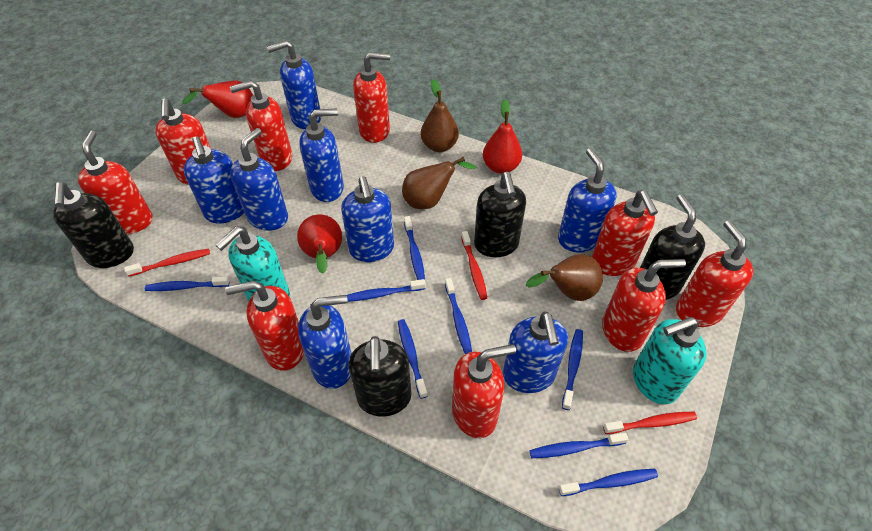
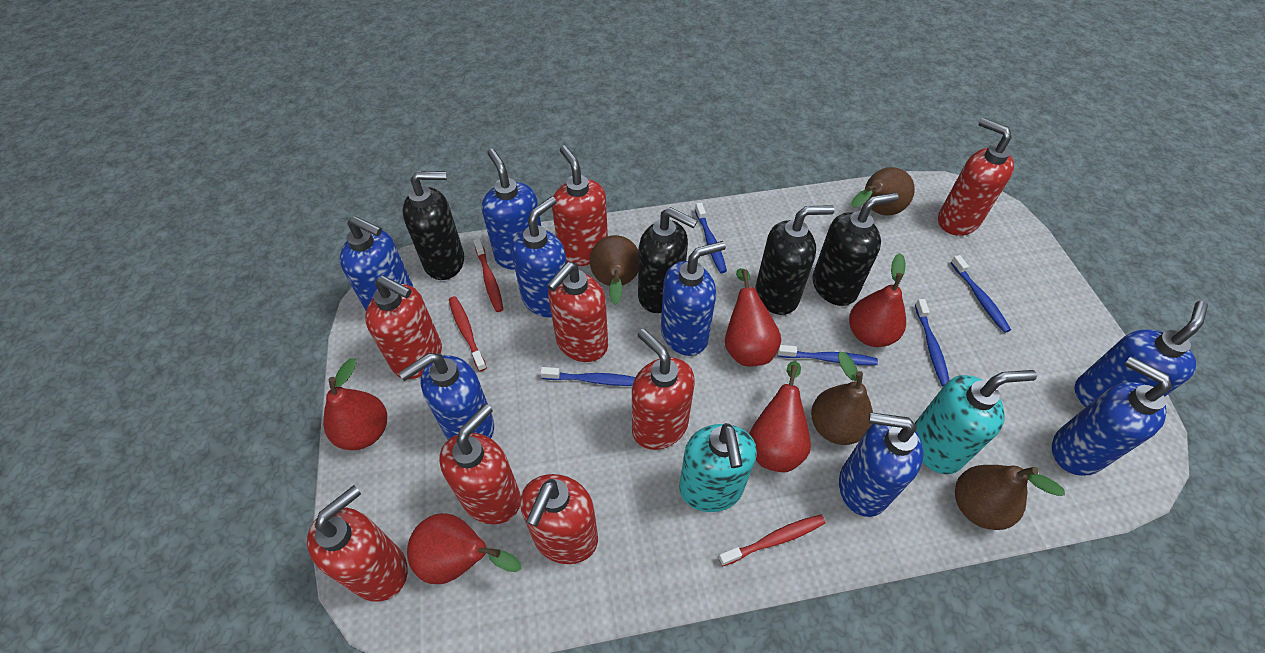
blue toothbrush: 8 -> 5
brown pear: 3 -> 4
red pear: 3 -> 5
red soap dispenser: 9 -> 8

